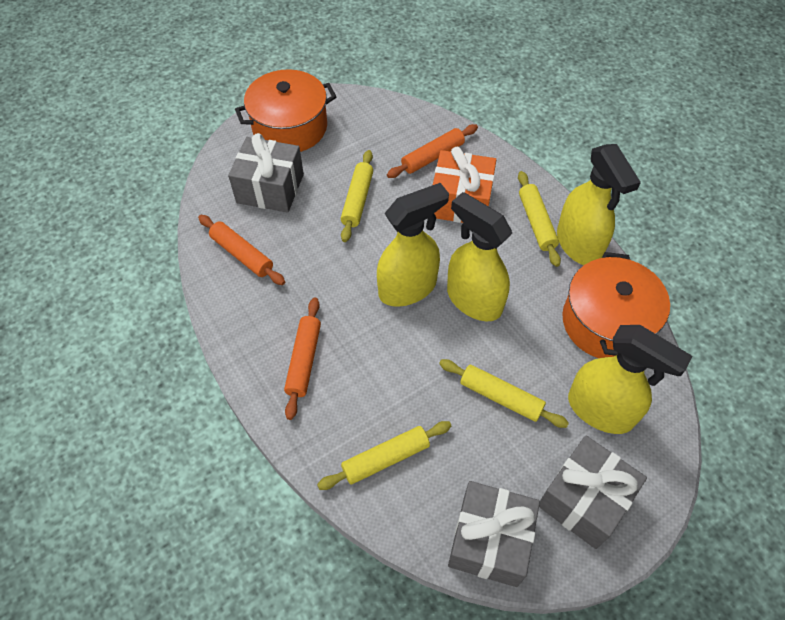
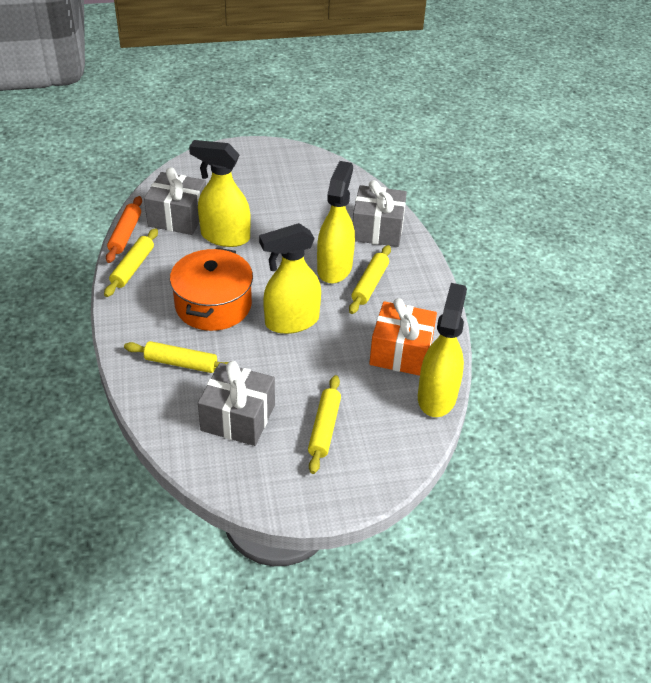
orange pot: 2 -> 1
orange rolling pin: 3 -> 1

